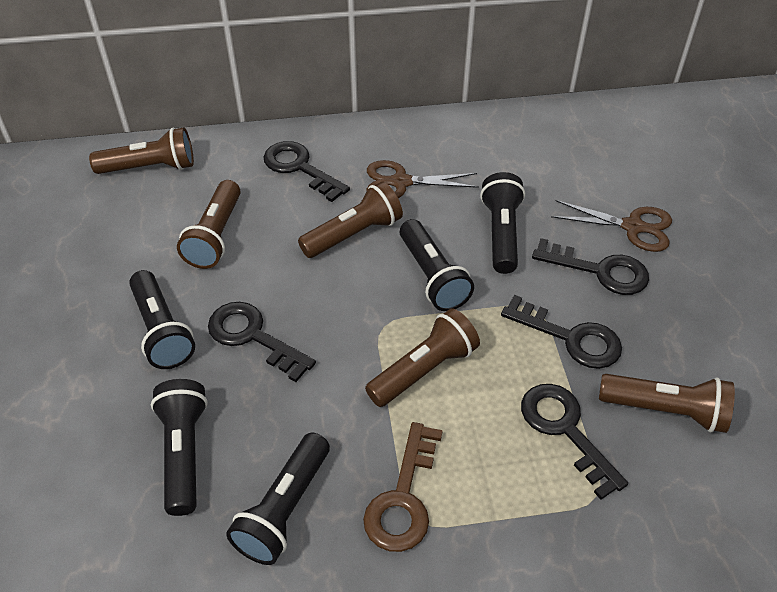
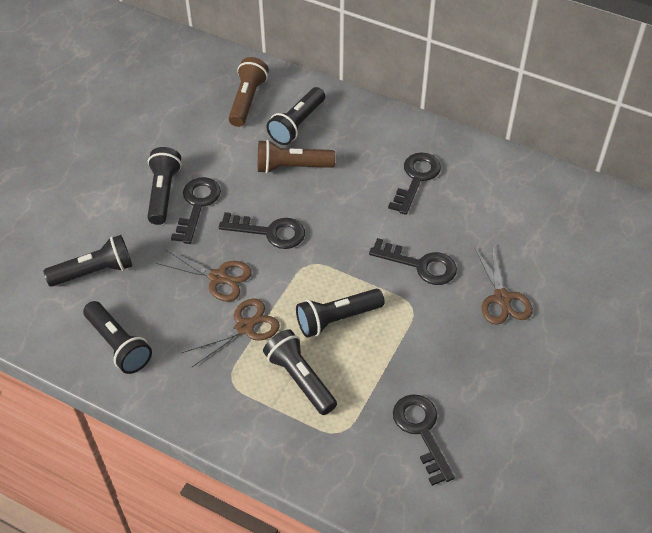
black flashlight: 5 -> 6
brown flashlight: 5 -> 2
brown key: 1 -> 0
brown scissors: 2 -> 3

